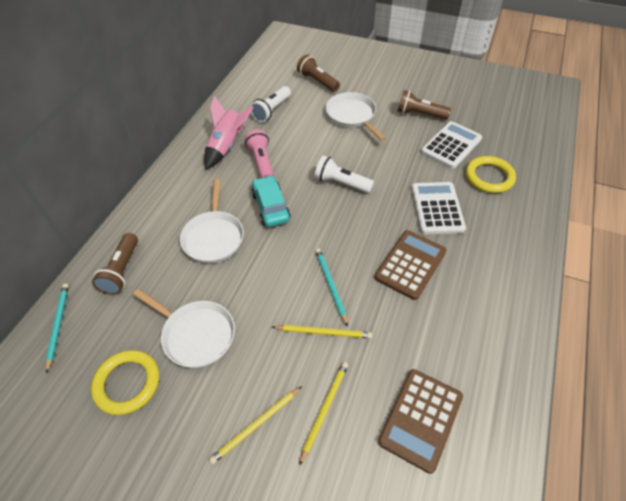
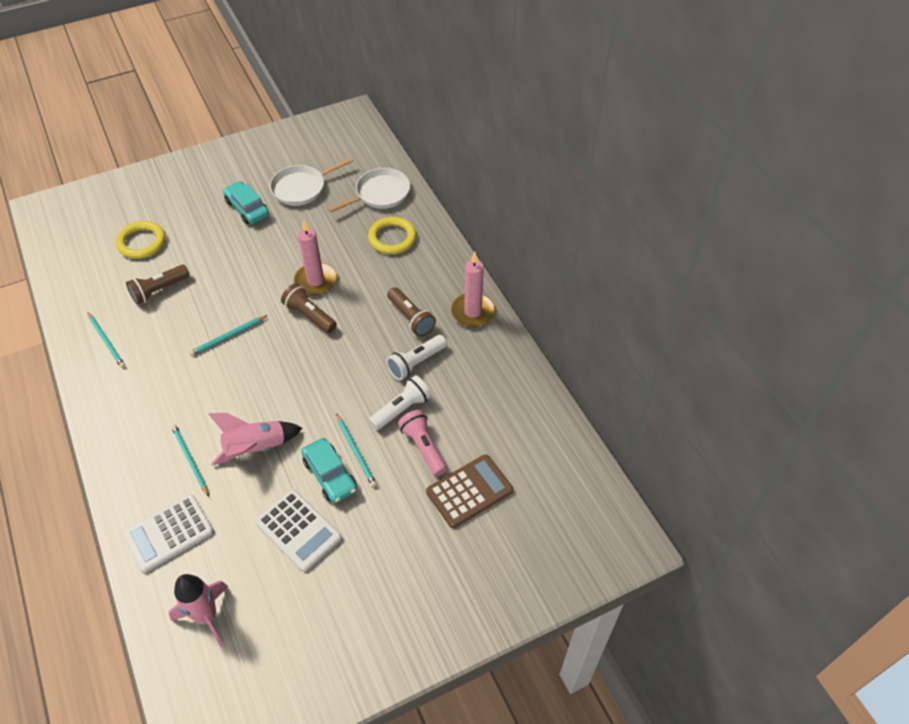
brown calculator: 2 -> 1
pink candle: 0 -> 2
pink rocket: 1 -> 2
turquoise car: 1 -> 2
turquoise pencil: 2 -> 4
white pan: 3 -> 2
yellow pencil: 3 -> 0

